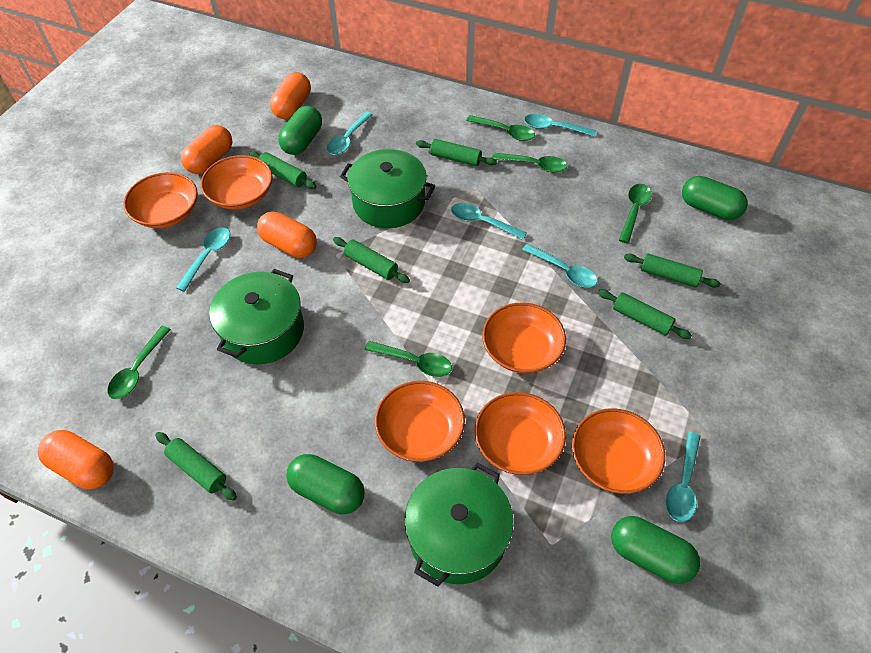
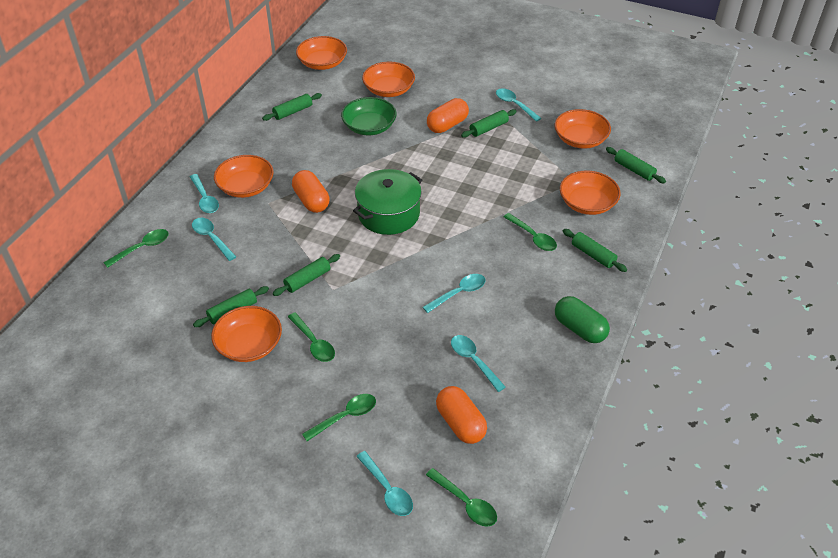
green bowl: 0 -> 1
green capsule: 4 -> 1
green pot: 3 -> 1
orange capsule: 4 -> 3

